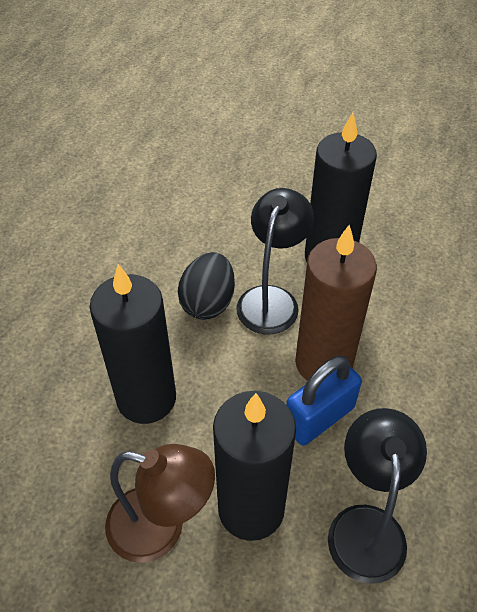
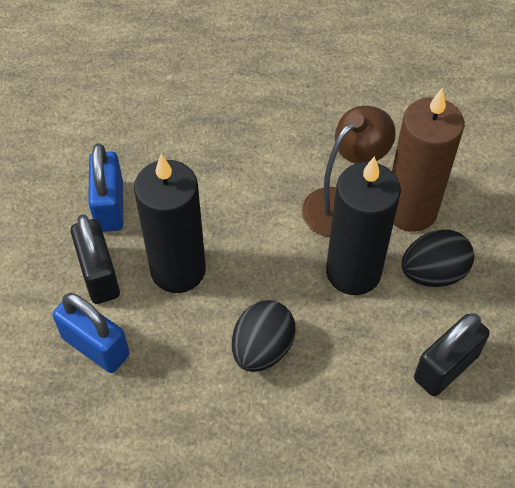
black candle: 3 -> 2
black egg: 1 -> 2
black lamp: 2 -> 0
black padlock: 0 -> 2
blue padlock: 1 -> 2

